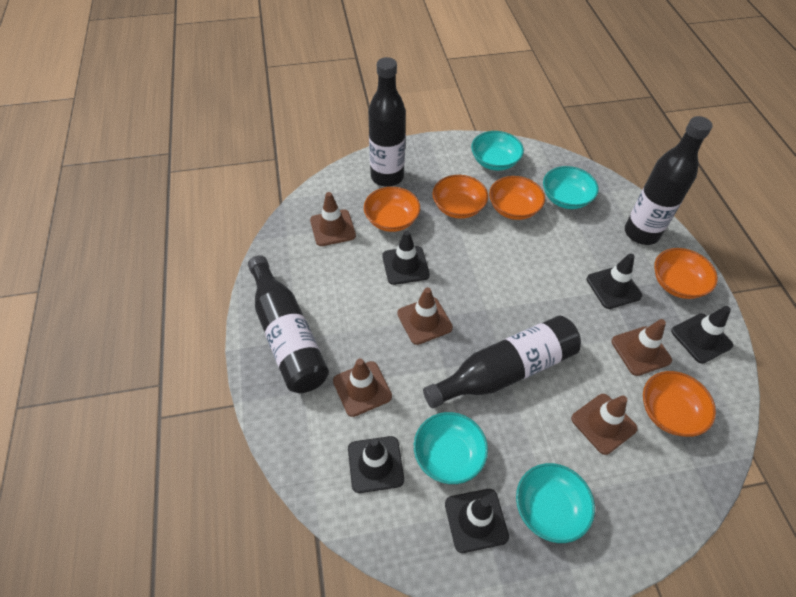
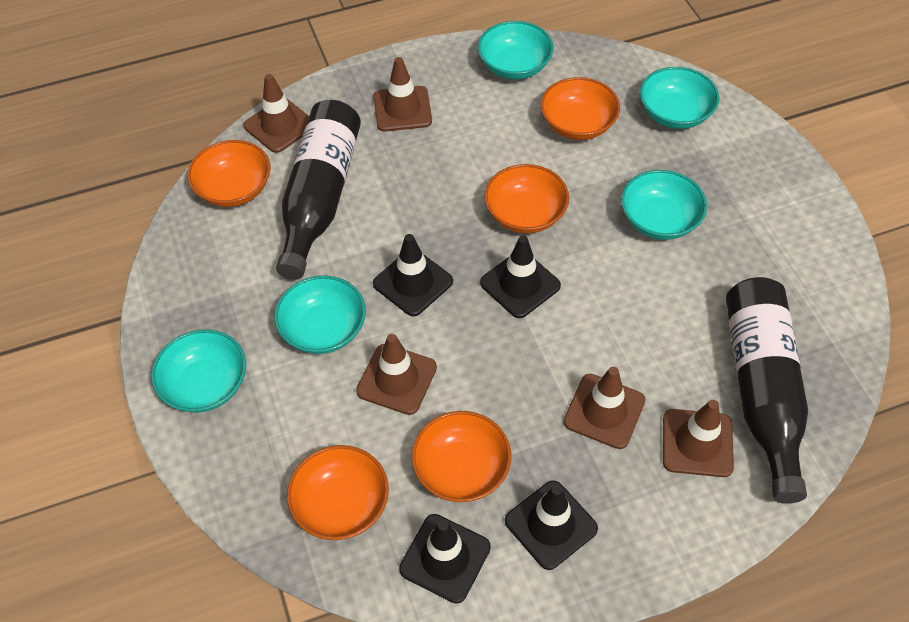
black bottle: 4 -> 2
black traffic cone: 5 -> 4
turquoise bowl: 4 -> 5

